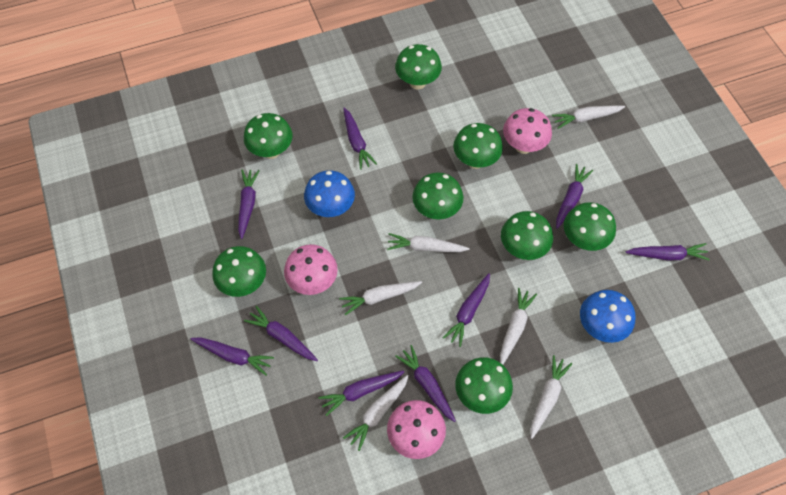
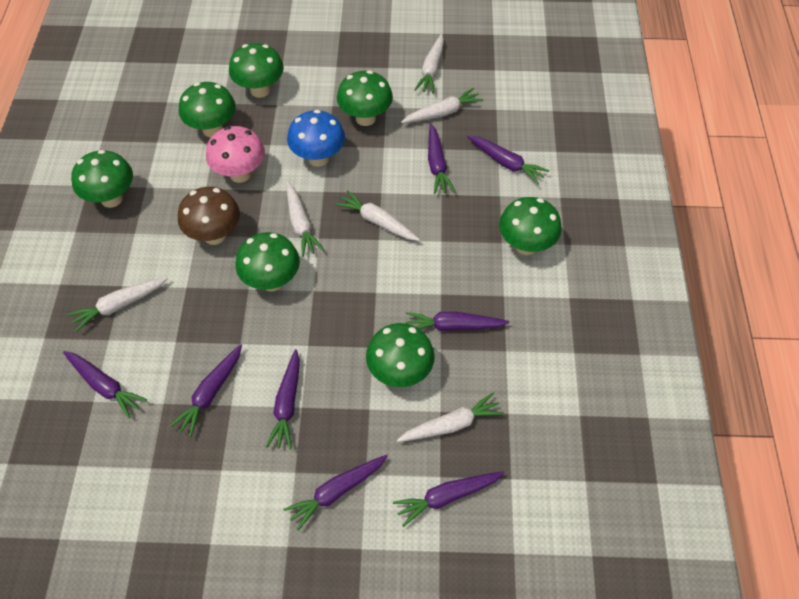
blue mushroom: 2 -> 1
brown mushroom: 0 -> 1
green mushroom: 8 -> 7
pink mushroom: 3 -> 1
purple carrot: 9 -> 8

